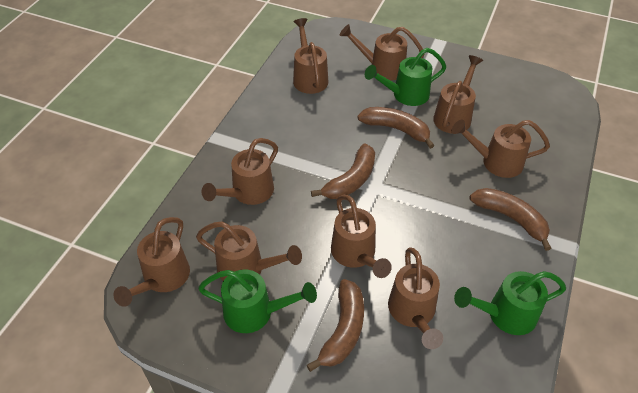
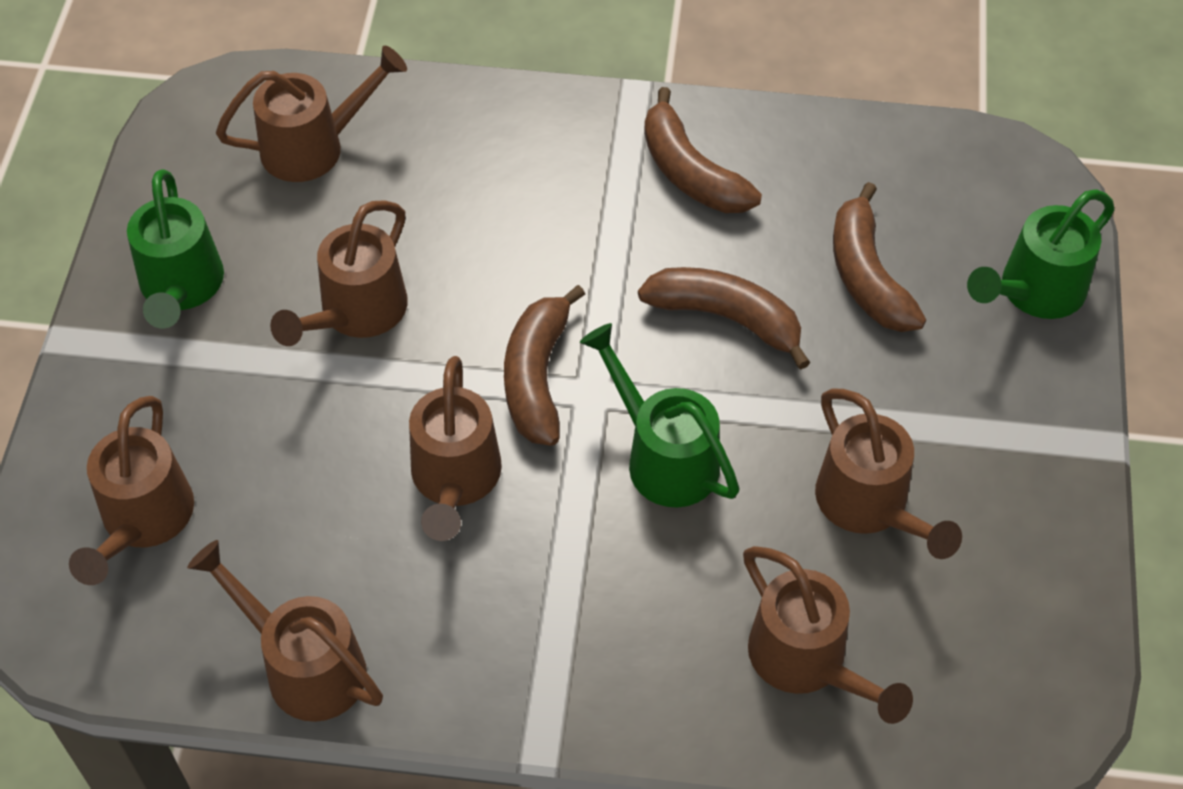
brown watering can: 9 -> 7

